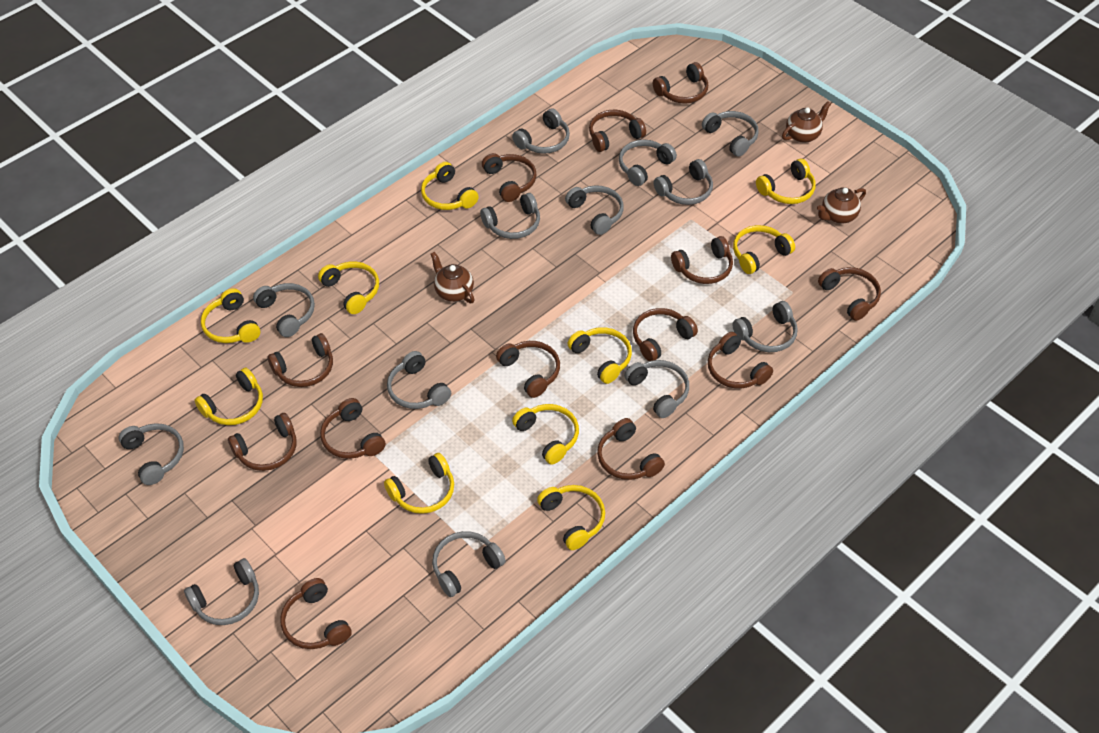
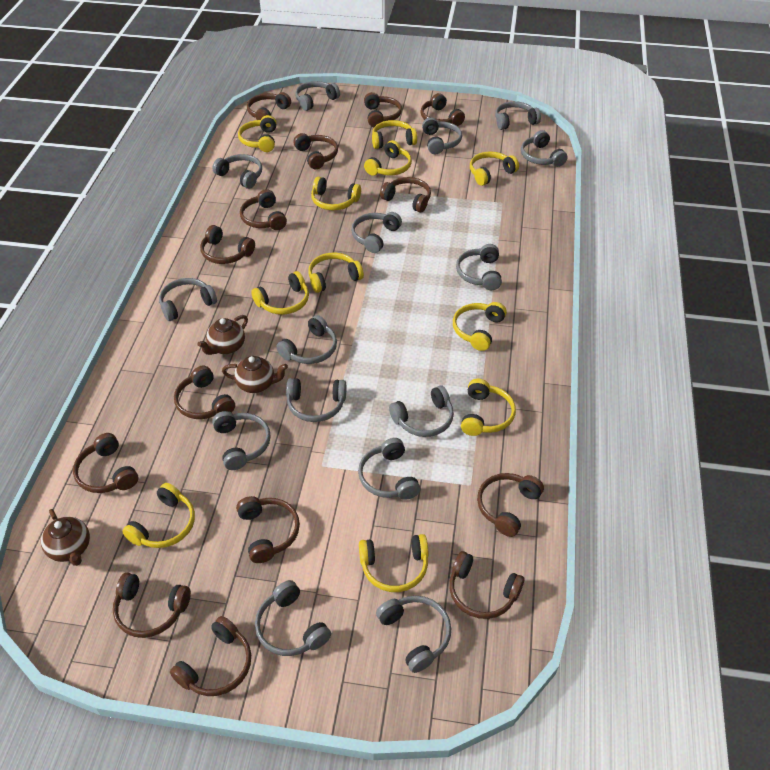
brown headphones: 13 -> 14
grey headphones: 13 -> 15
yellow headphones: 10 -> 11

